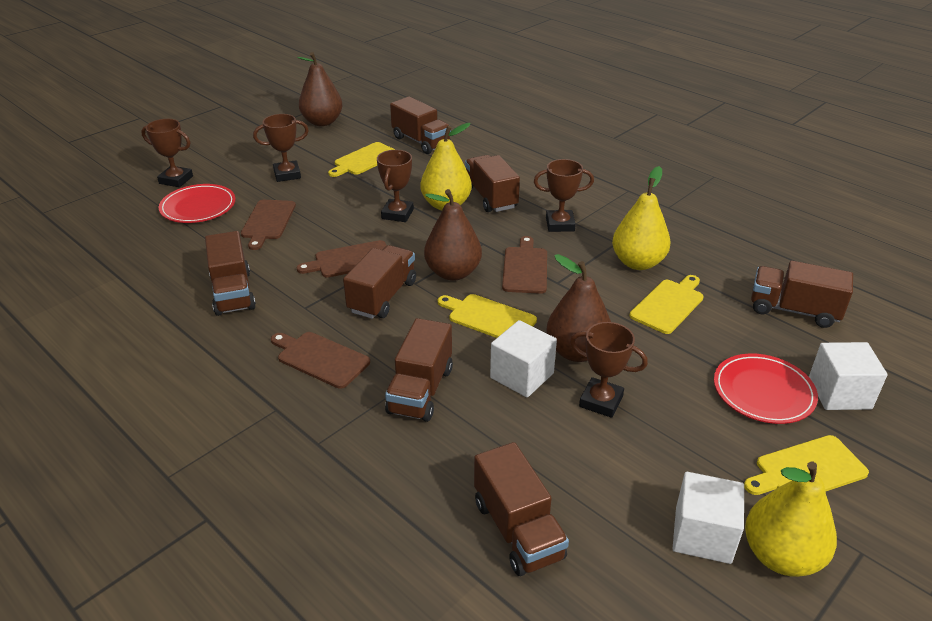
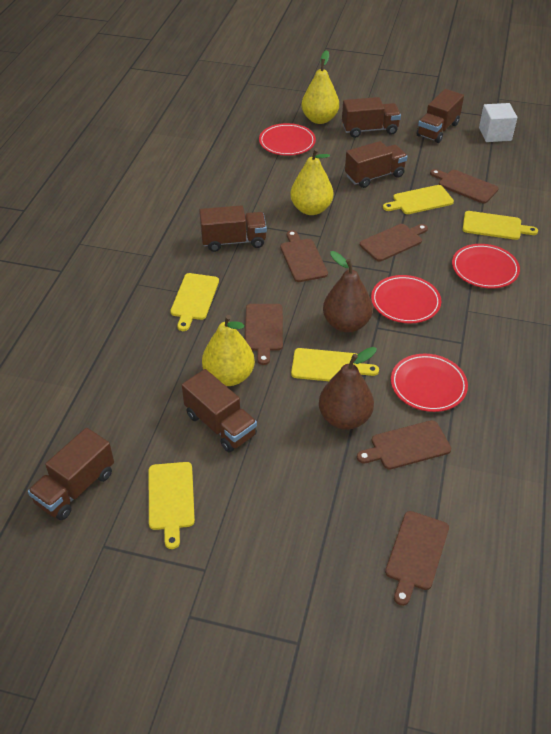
brown cutting board: 4 -> 6
brown pear: 3 -> 2
brown trophy: 5 -> 0
brown truck: 7 -> 6
red plate: 2 -> 4
white cube: 3 -> 1
yellow cutting board: 4 -> 5

